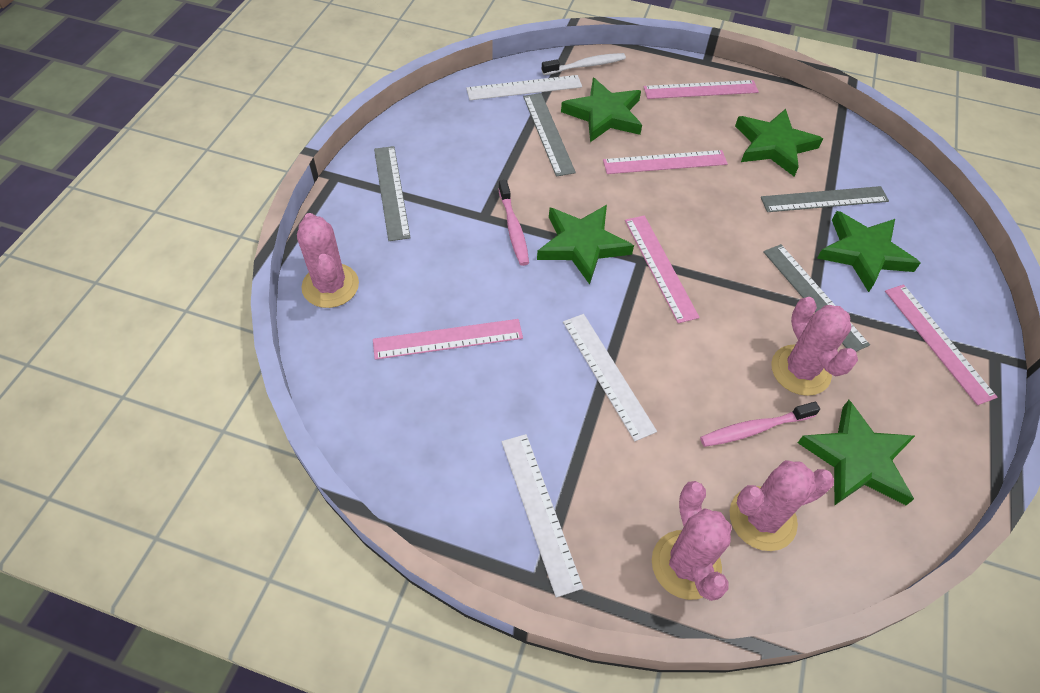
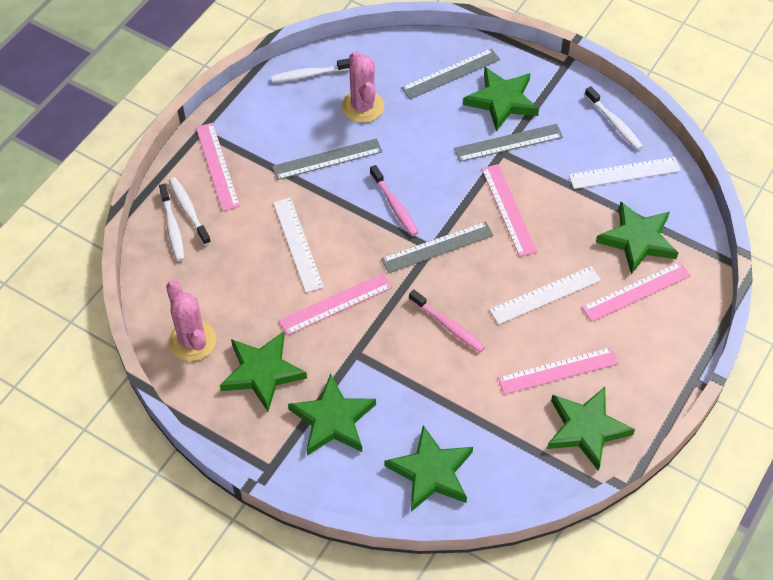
green star: 5 -> 6
pink cactus: 4 -> 2
white toothbrush: 1 -> 4

